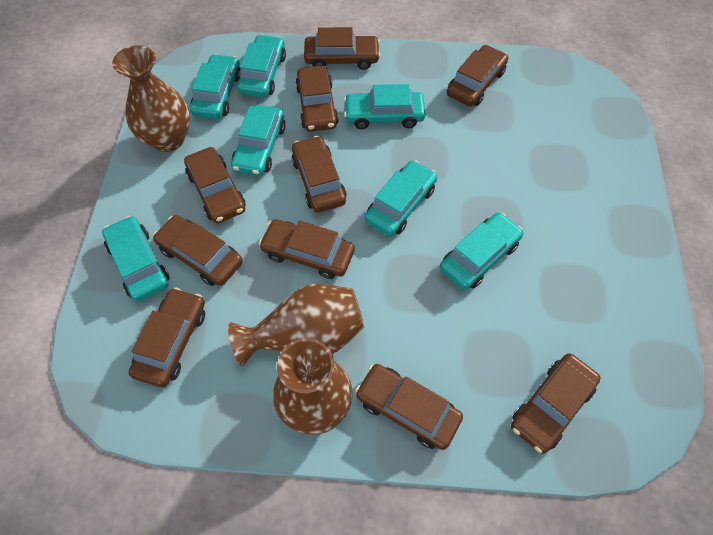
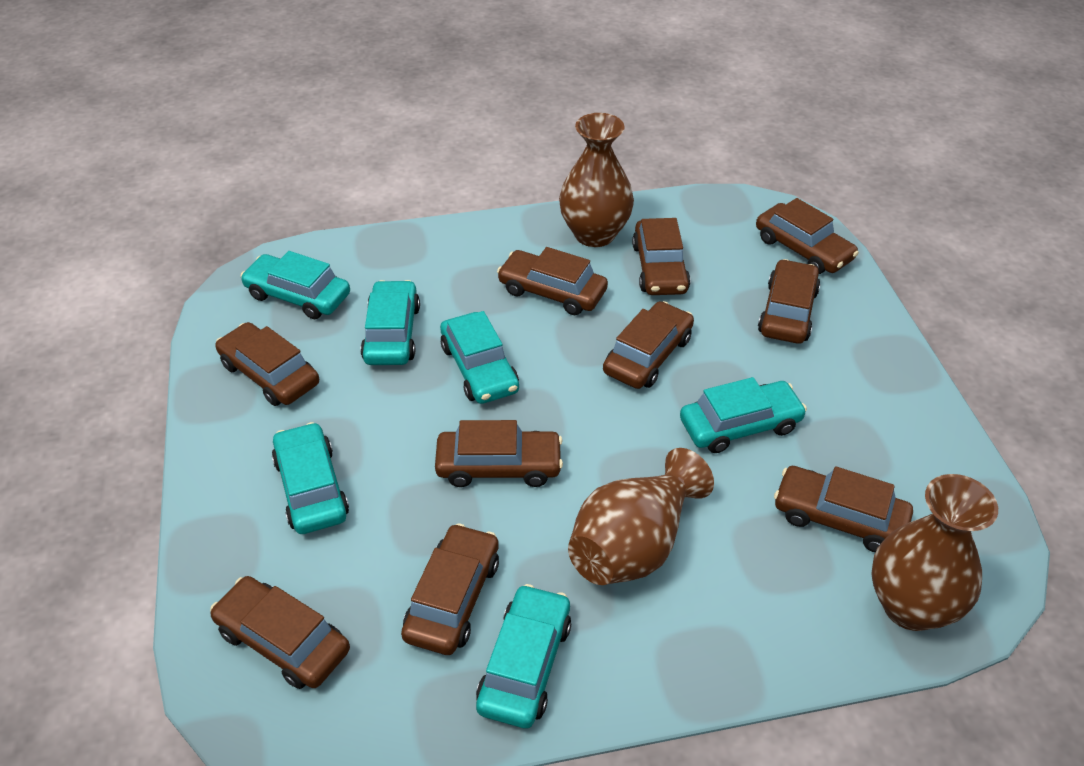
turquoise car: 7 -> 6

